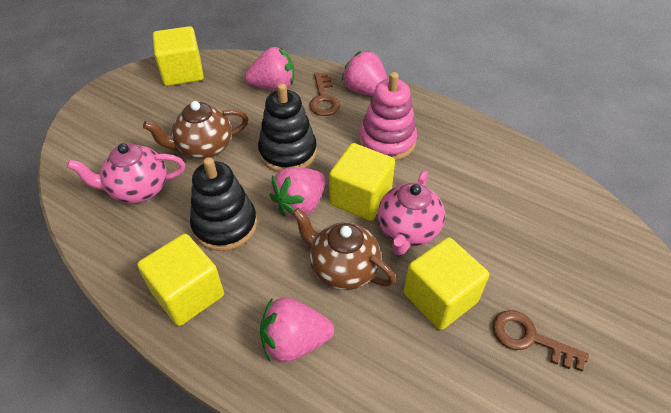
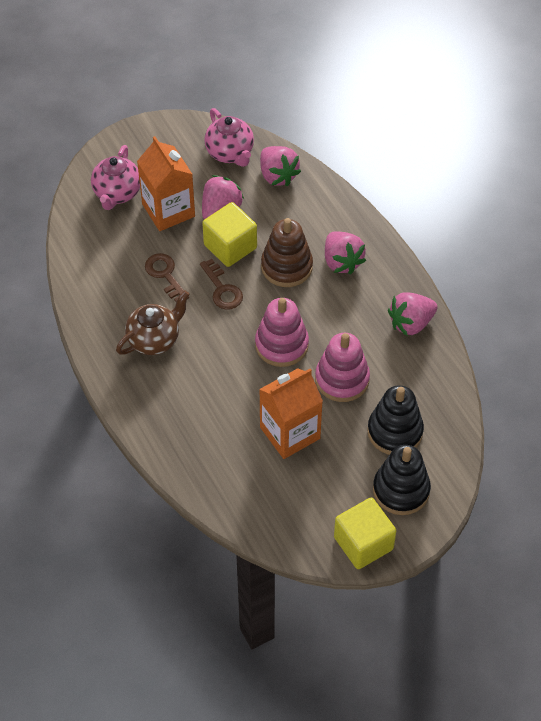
brown stacking toy: 0 -> 1
brown teapot: 2 -> 1
orange carton: 0 -> 2
pink stacking toy: 1 -> 2
yellow cube: 4 -> 2

